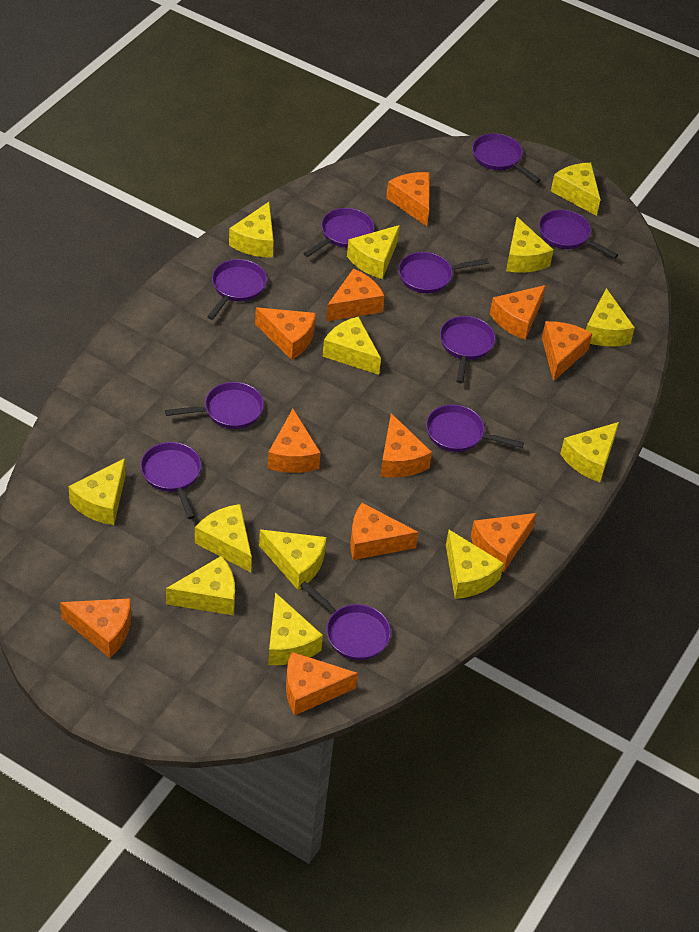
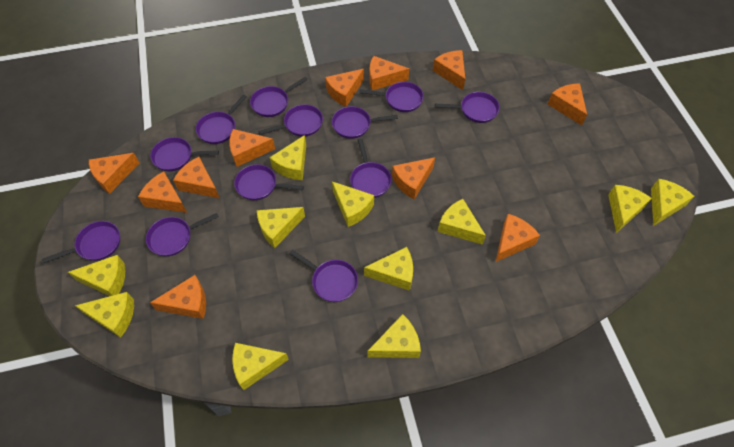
purple pan: 10 -> 12
yellow cheese: 13 -> 11

